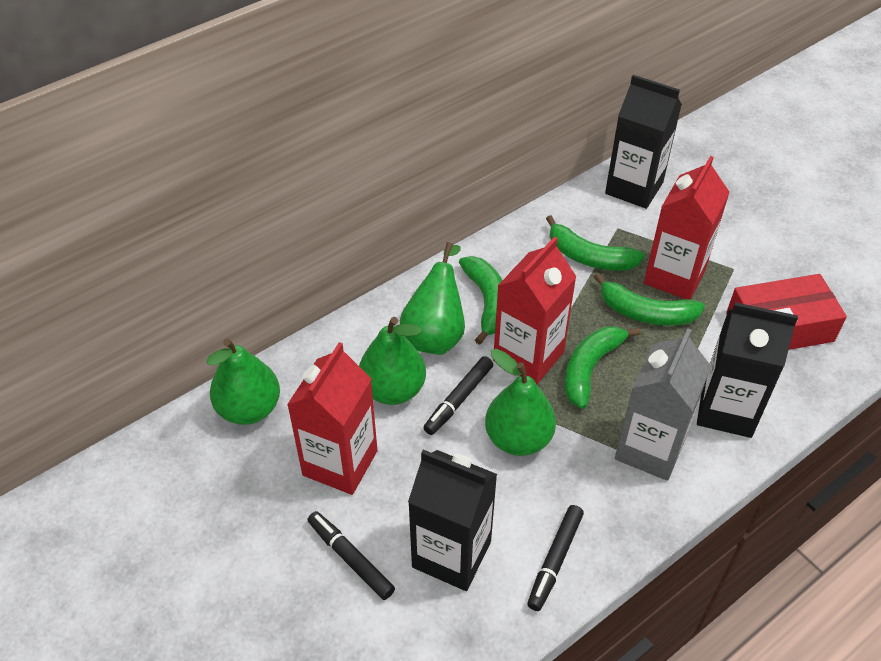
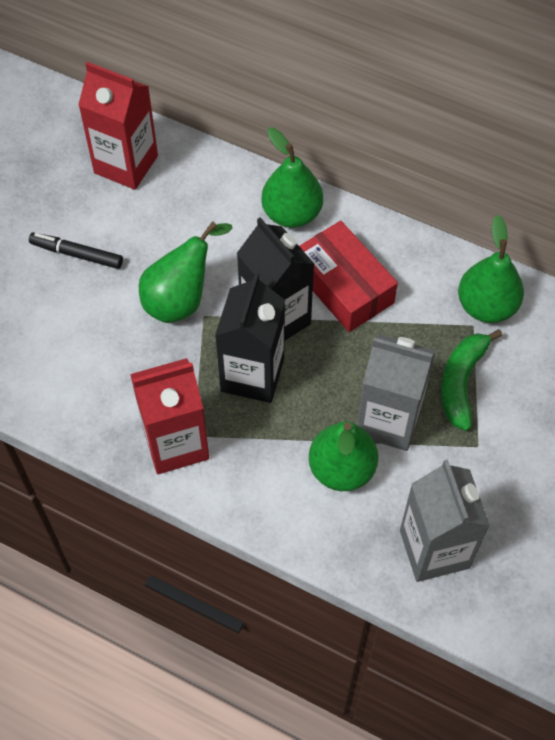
black carton: 3 -> 2
black marker: 3 -> 1
green banana: 4 -> 1
grey carton: 1 -> 2
red carton: 3 -> 2

